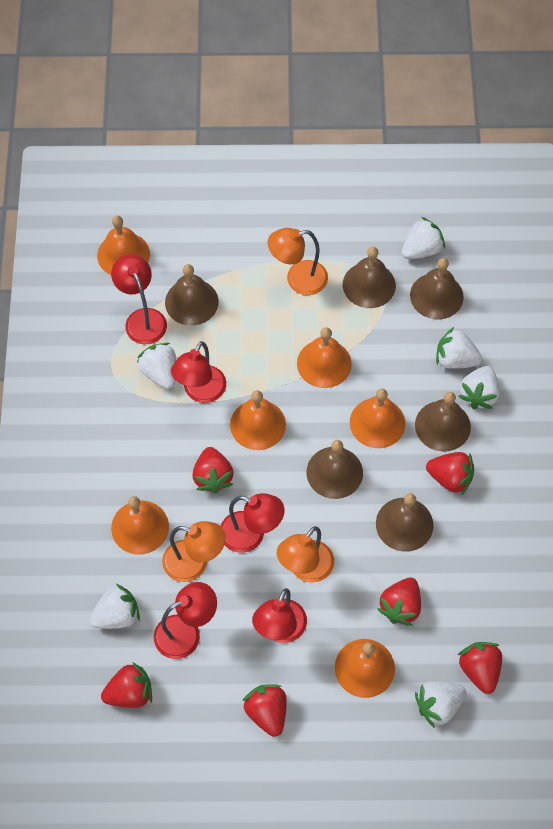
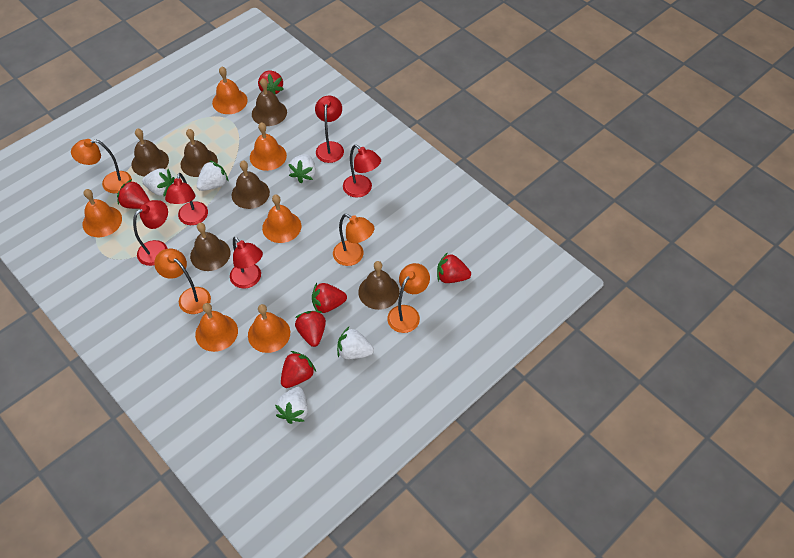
orange lamp: 3 -> 4
white strawberry: 6 -> 5

